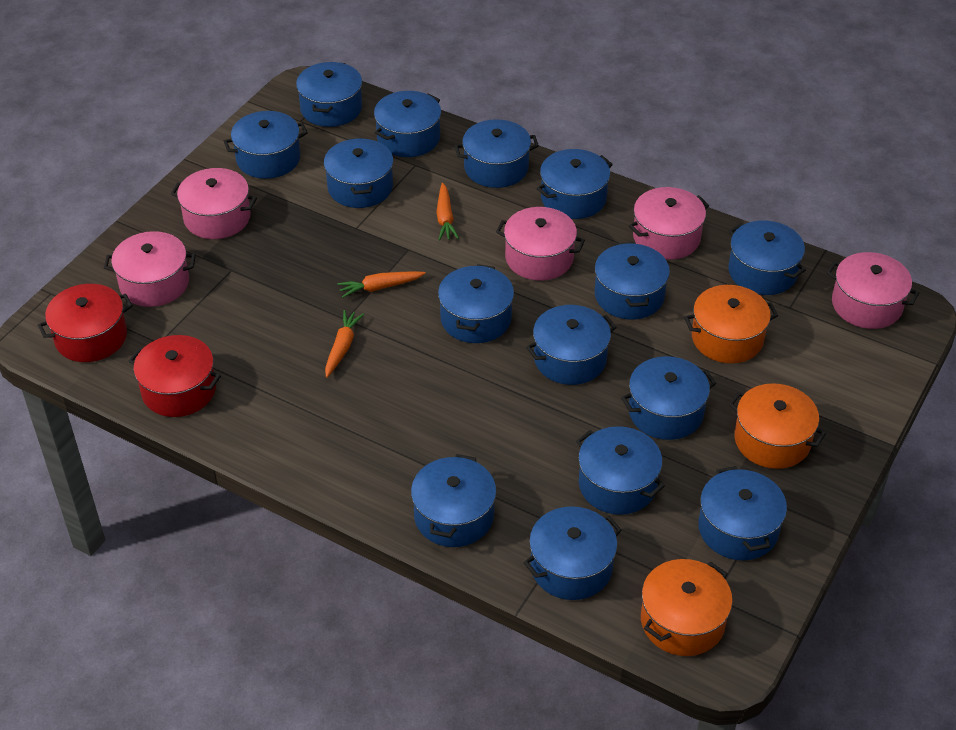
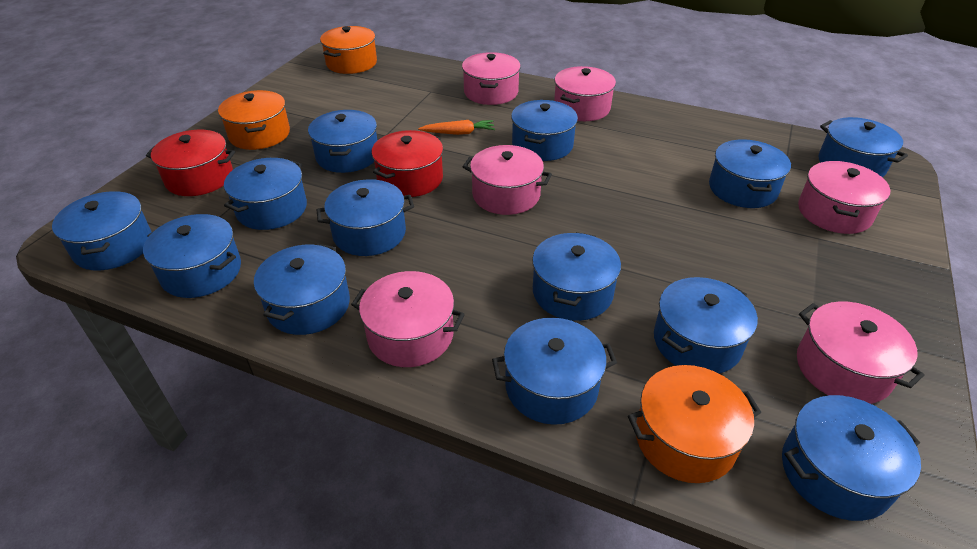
blue pot: 15 -> 13
orange carrot: 3 -> 1
pink pot: 5 -> 6

